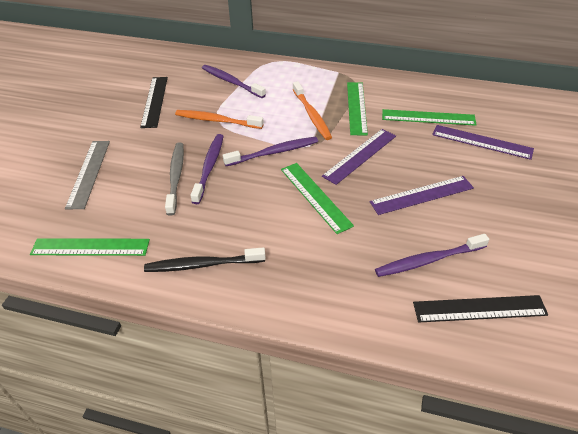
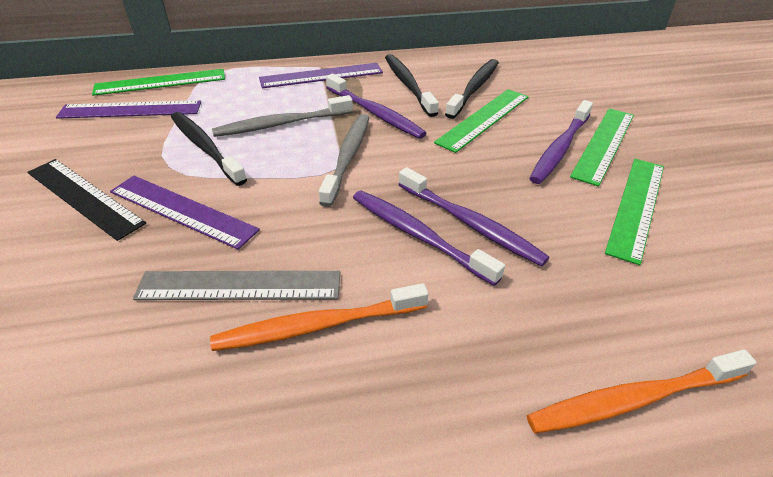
black ruler: 2 -> 1
black toothbrush: 1 -> 3
grey toothbrush: 1 -> 2

